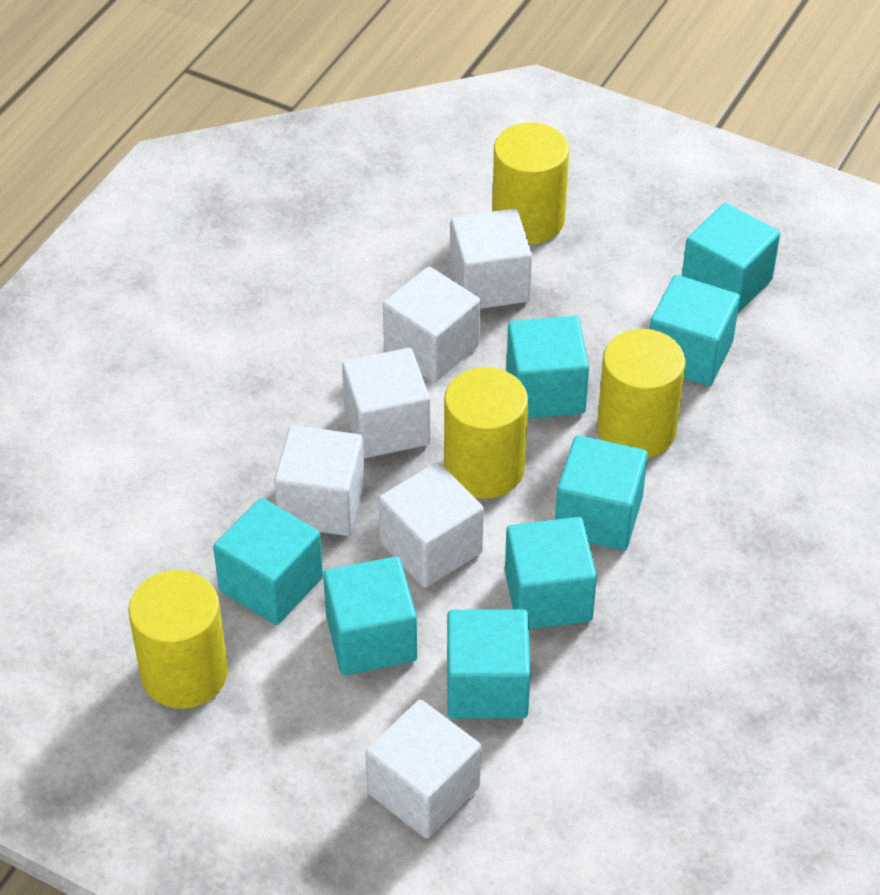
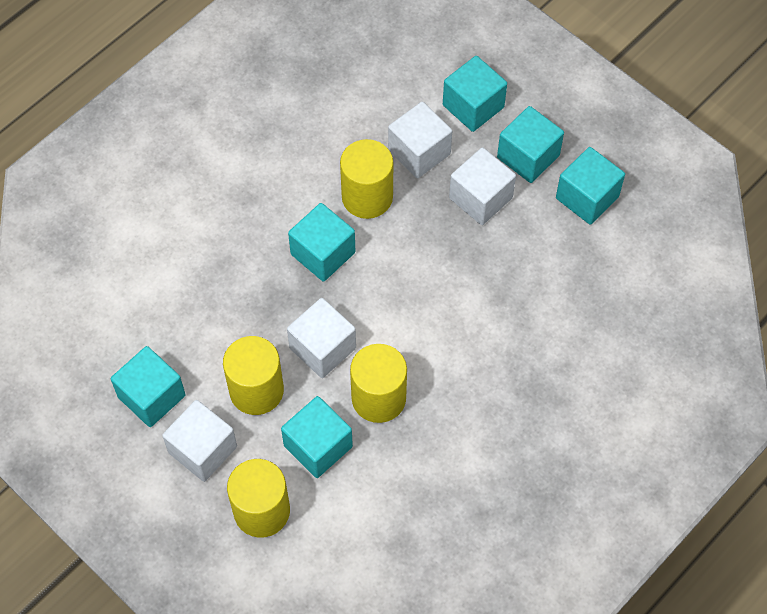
turquoise cube: 8 -> 6
white cube: 6 -> 4

